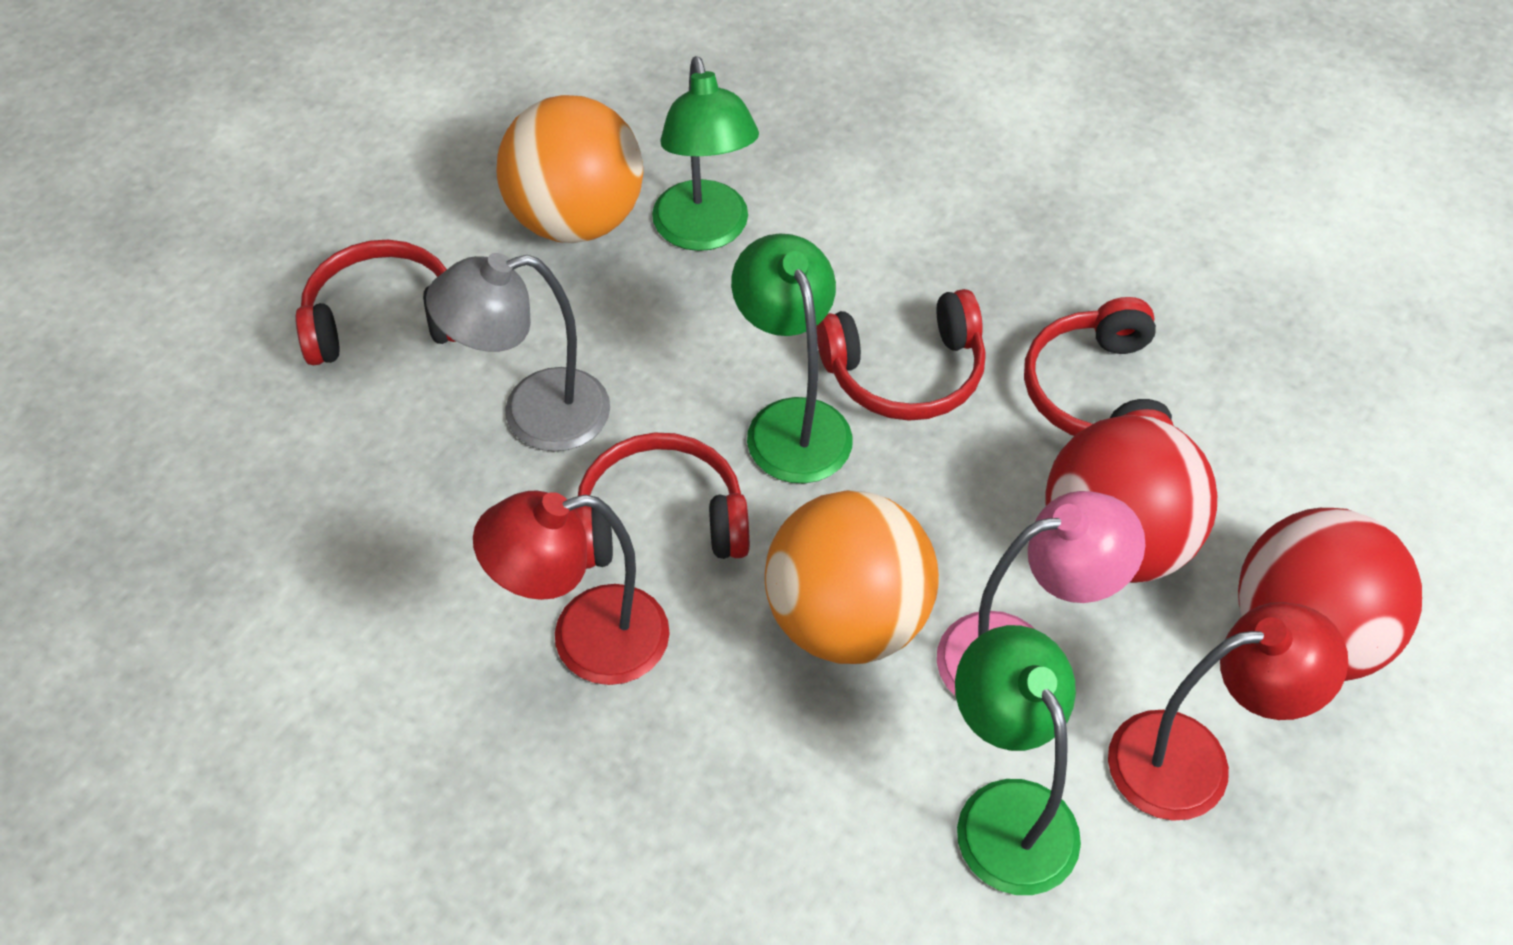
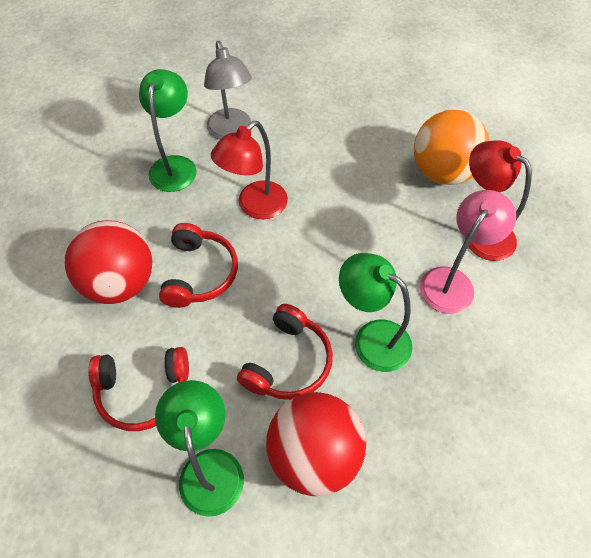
orange ball: 2 -> 1
red headphones: 4 -> 3

